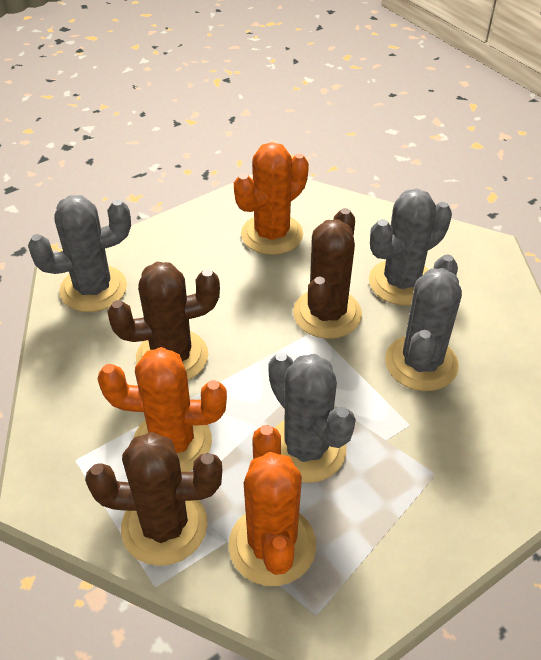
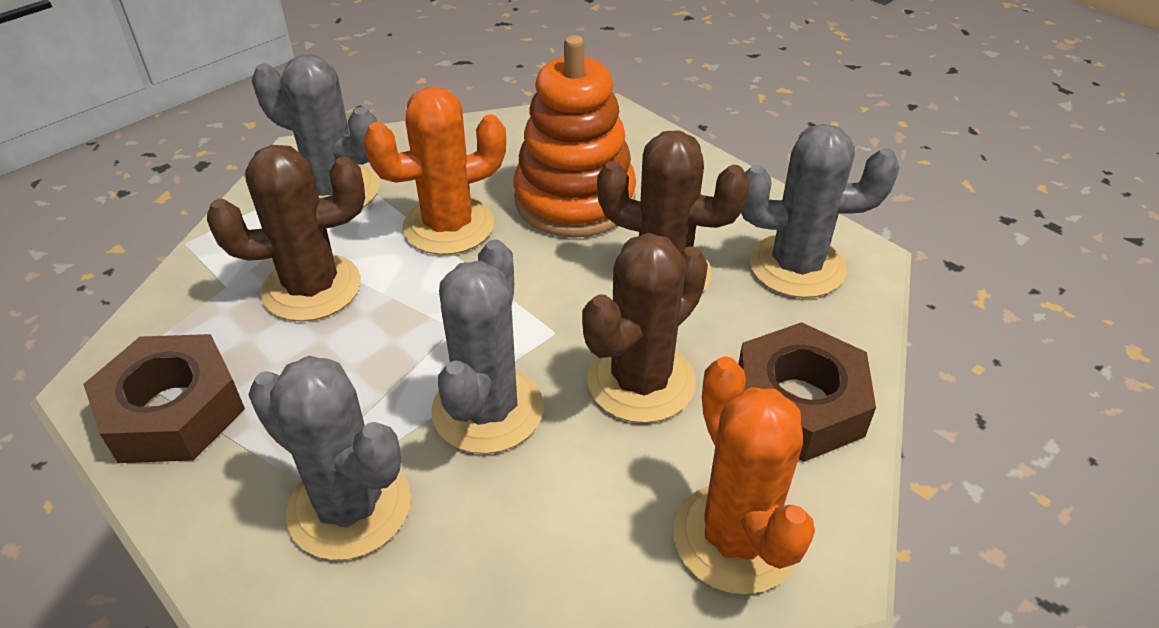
brown nut: 0 -> 2
orange cactus: 3 -> 2
orange stacking toy: 0 -> 1

